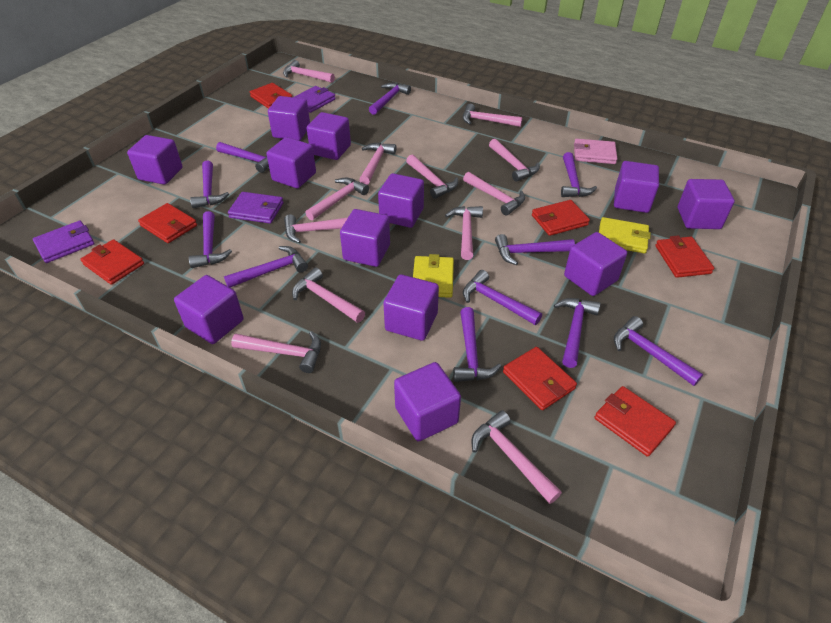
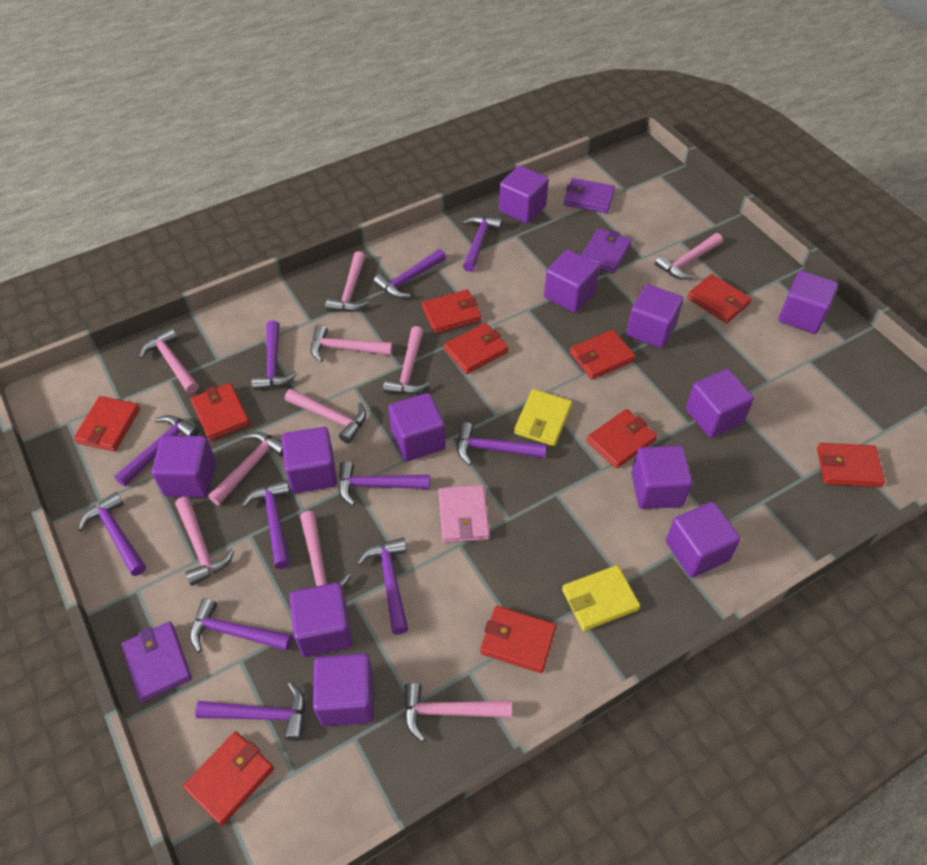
pink hammer: 12 -> 10
red wallet: 7 -> 10

